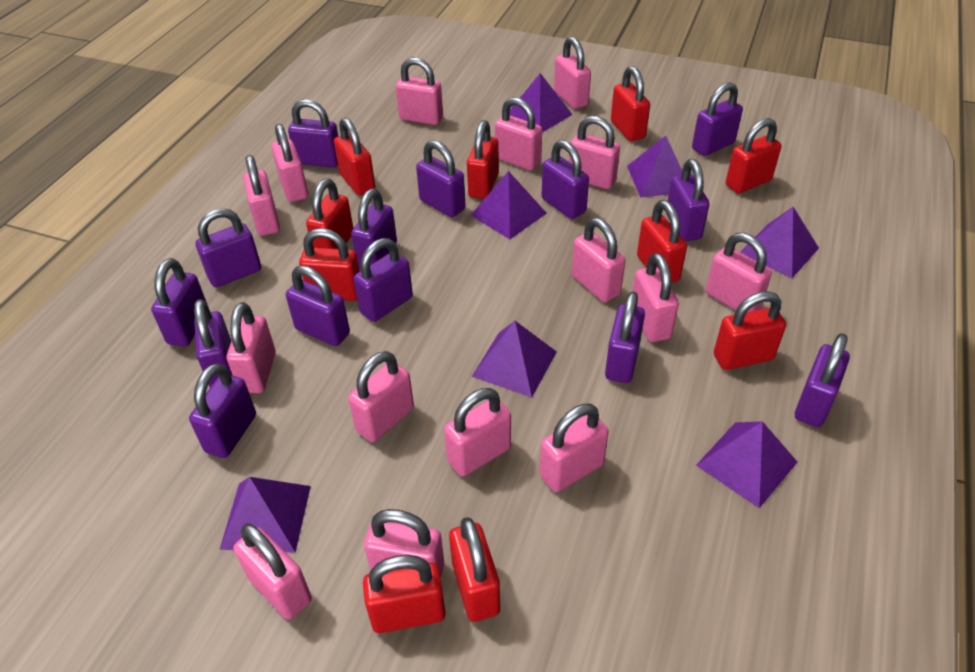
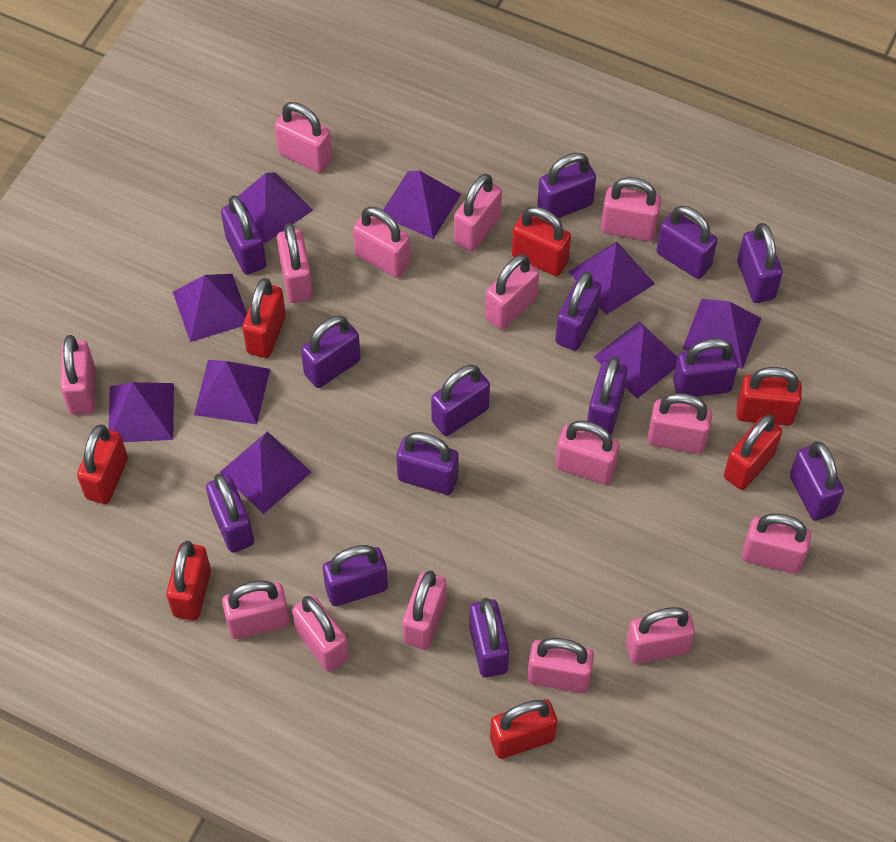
purple pyramid: 7 -> 9
red padlock: 10 -> 7

